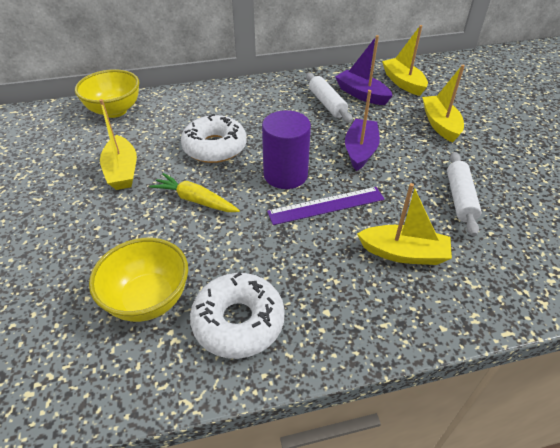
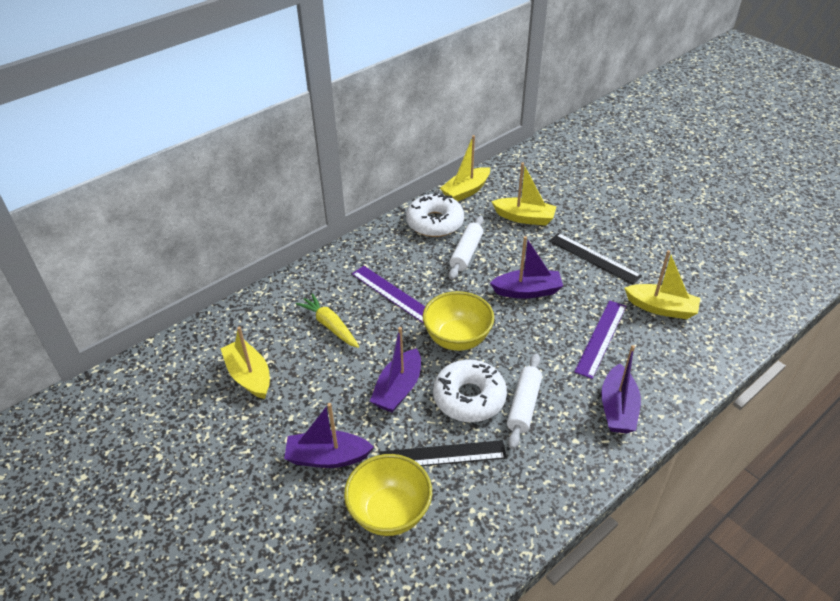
black ruler: 0 -> 2
purple boat: 2 -> 4
purple cylinder: 1 -> 0
purple ruler: 1 -> 2

